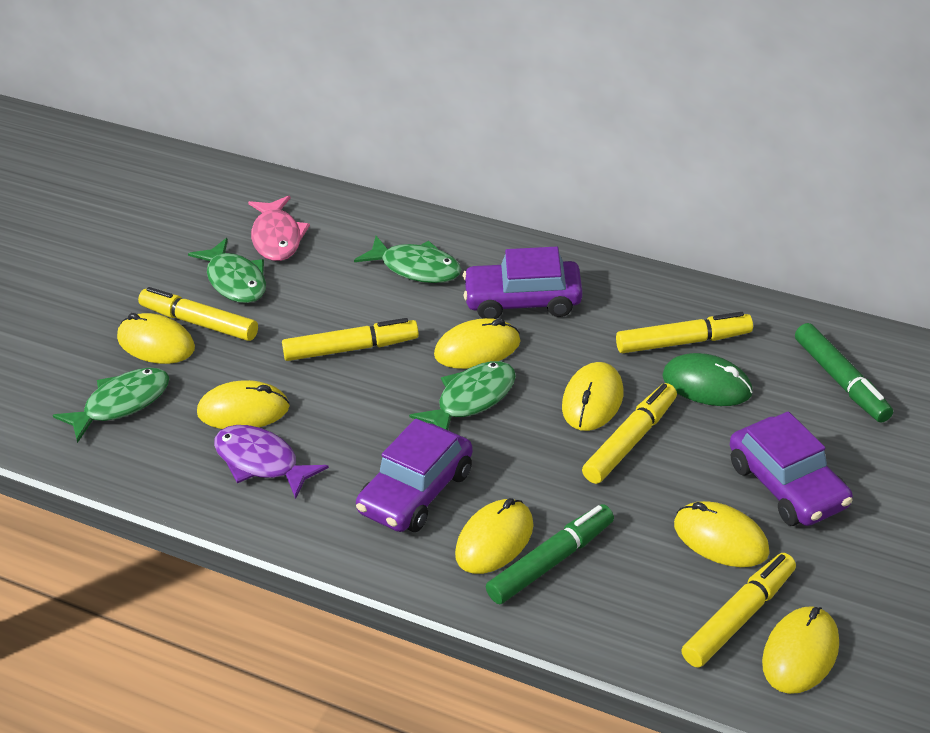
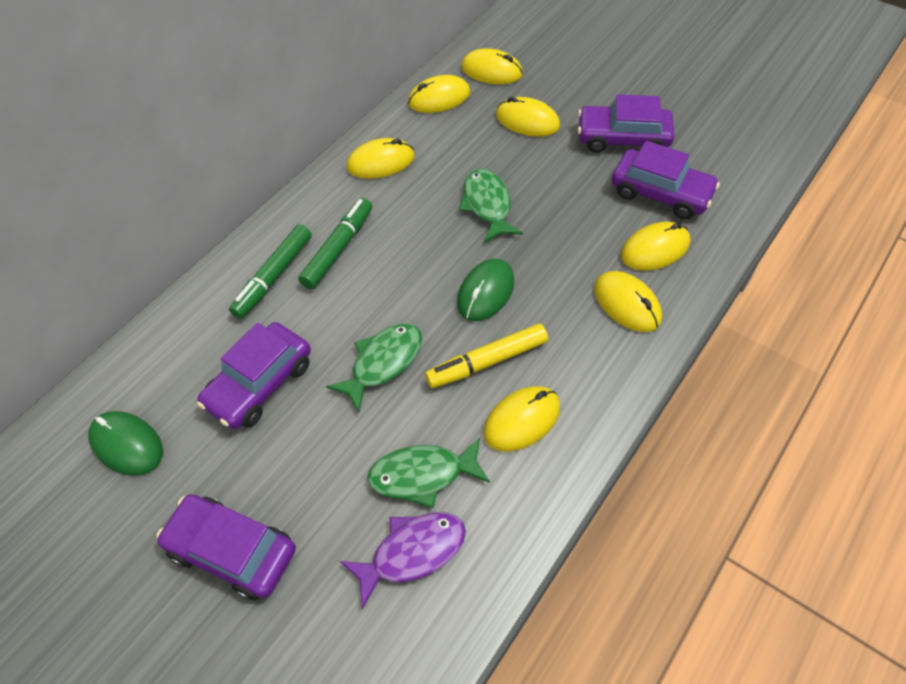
green fish: 4 -> 3
green mouse: 1 -> 2
pink fish: 1 -> 0
purple car: 3 -> 4
yellow marker: 5 -> 1

